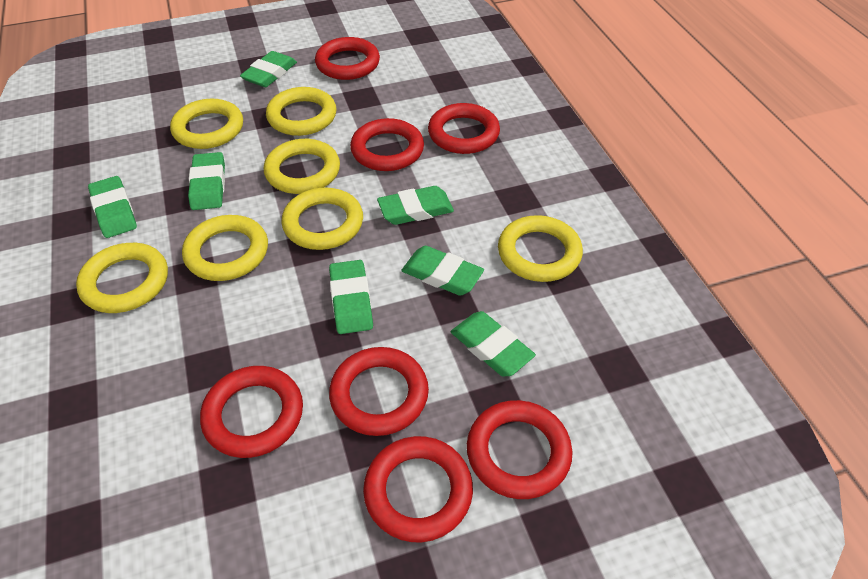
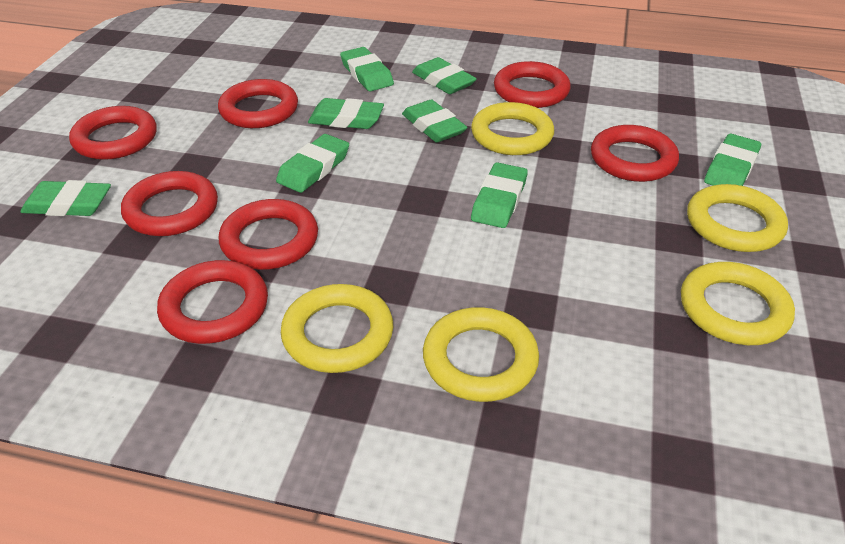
green eraser: 7 -> 8
yellow ring: 7 -> 5

